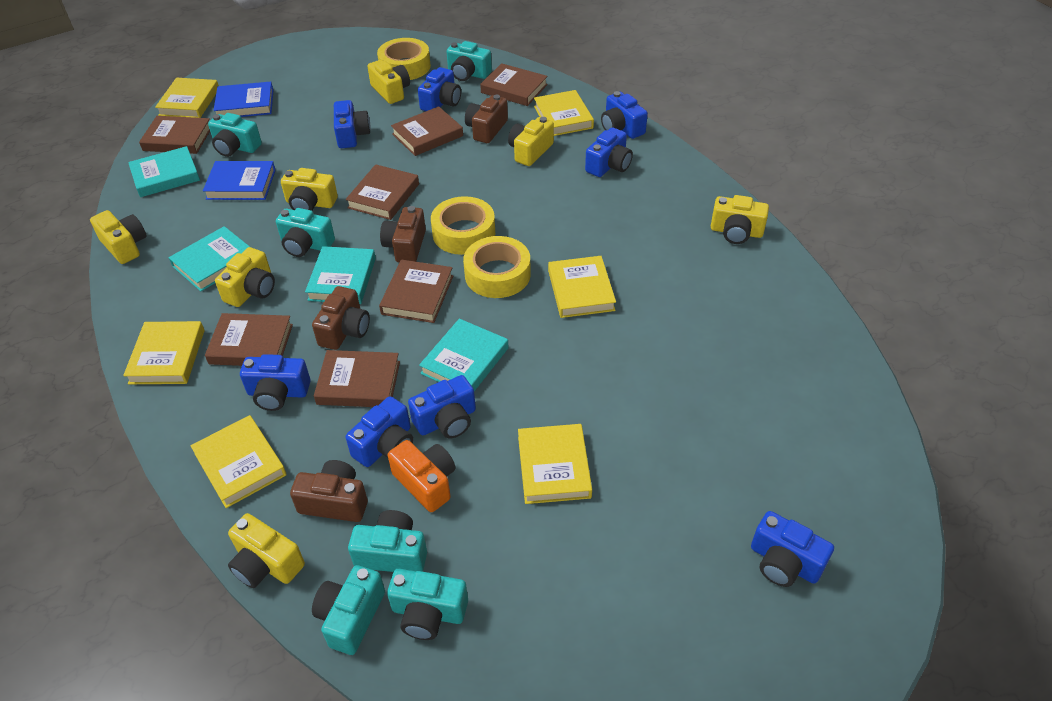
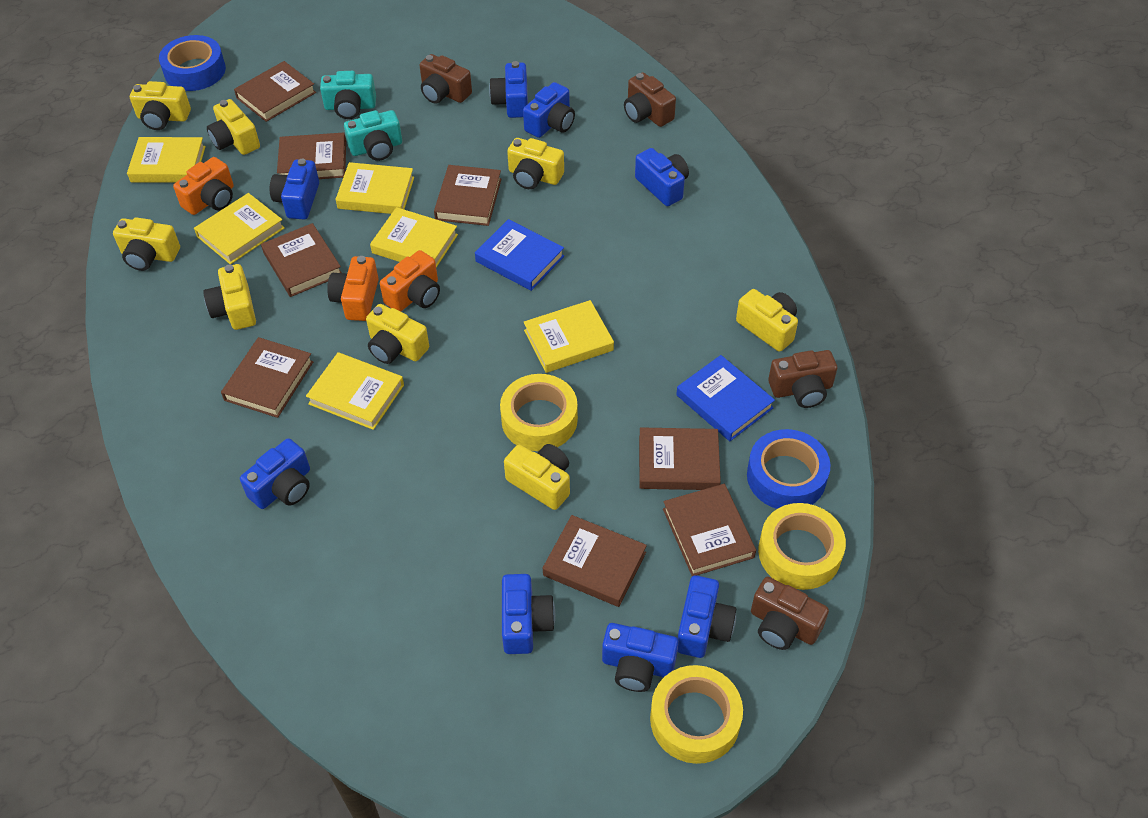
blue tape: 0 -> 2
brown book: 7 -> 8
orange camera: 1 -> 3
turquoise book: 4 -> 0
turquoise camera: 6 -> 2
yellow camera: 7 -> 8

